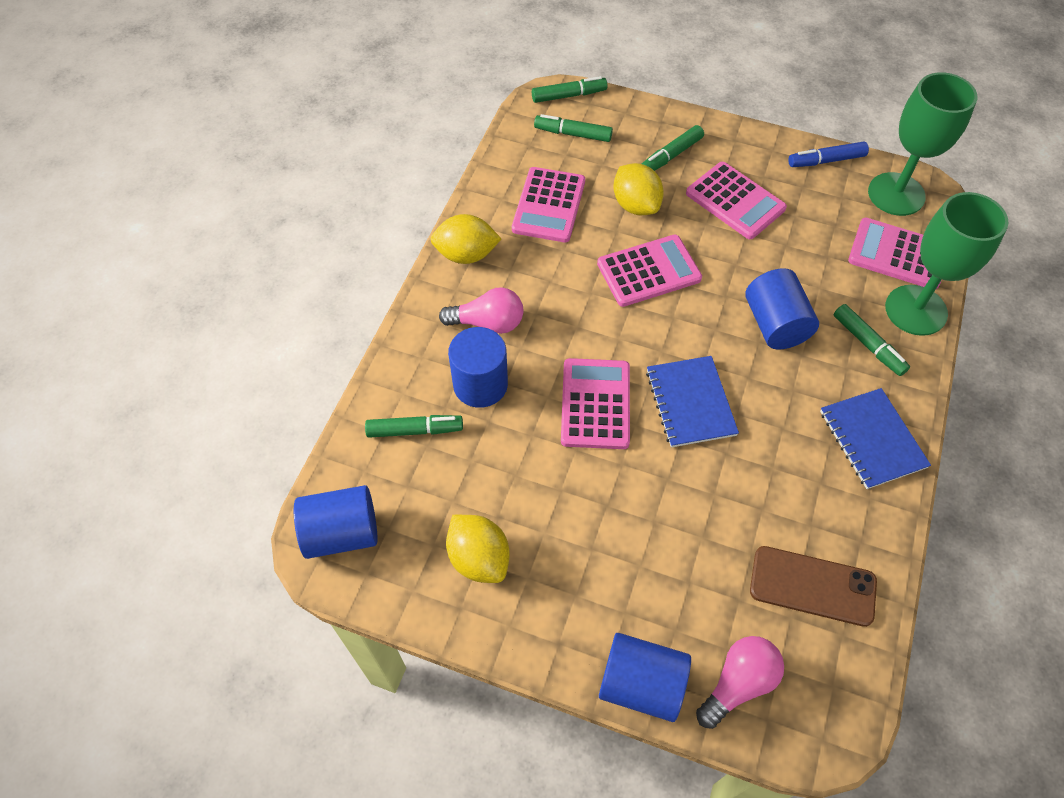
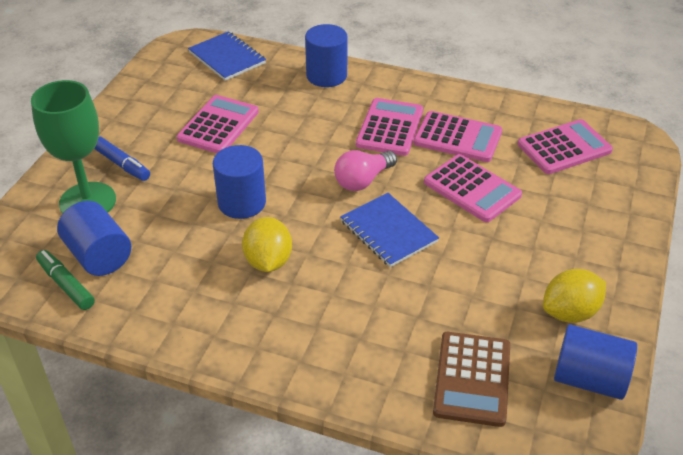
brown calculator: 0 -> 1
brown phone: 1 -> 0
green goblet: 2 -> 1
green marker: 5 -> 1
pink light bulb: 2 -> 1
yellow lemon: 3 -> 2

